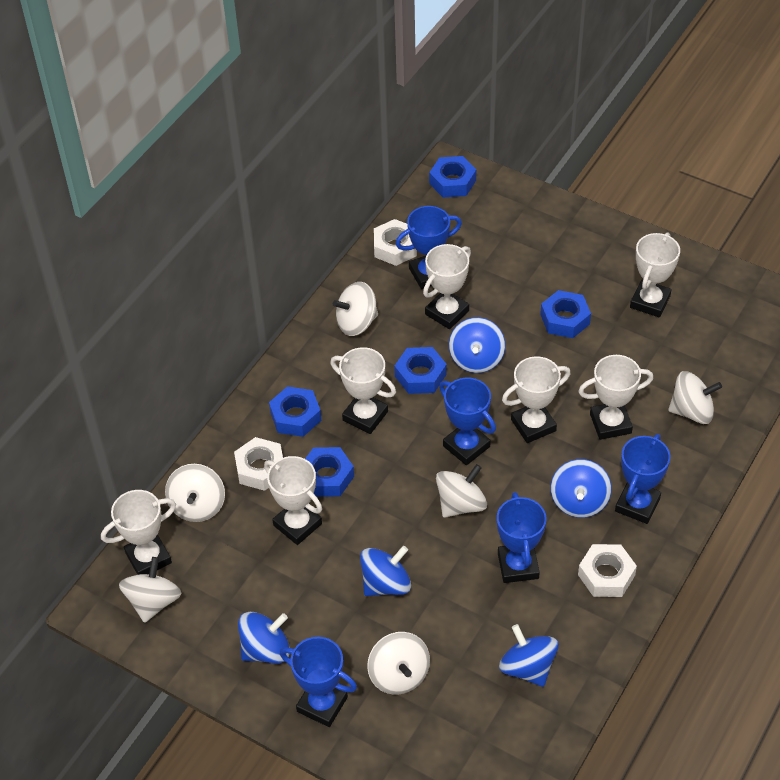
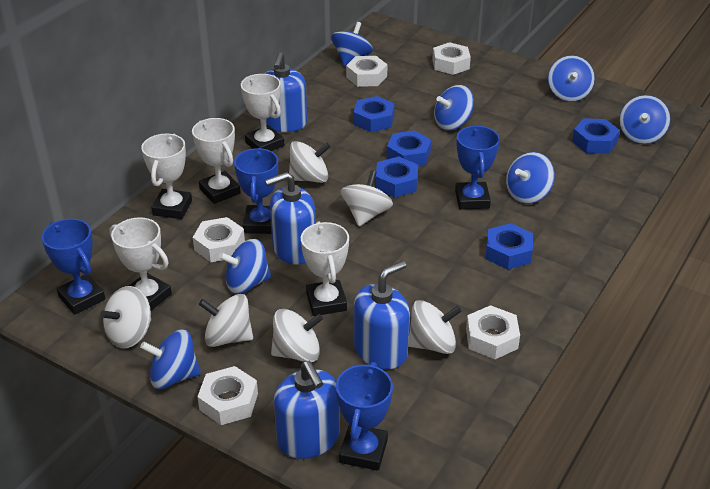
blue soap dispenser: 0 -> 4
blue spinning top: 5 -> 7
blue trophy: 5 -> 4
white nut: 3 -> 5
white trophy: 7 -> 5

